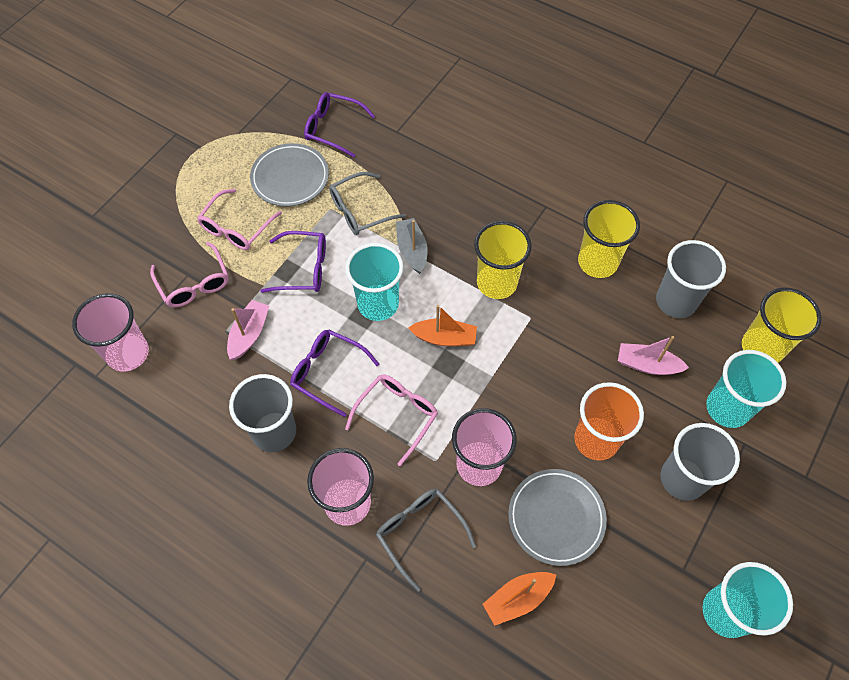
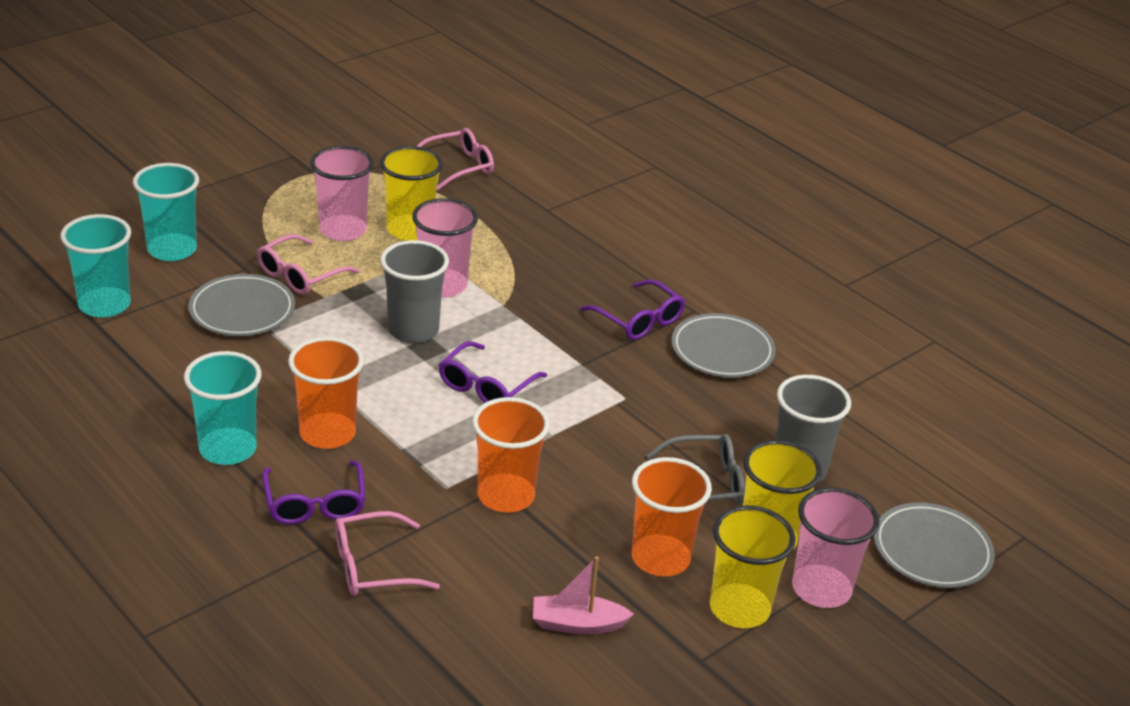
grey boat: 1 -> 0
grey cup: 3 -> 2
grey glasses: 2 -> 1
grey plate: 2 -> 3
orange boat: 2 -> 0
orange cup: 1 -> 3
pink boat: 2 -> 1

